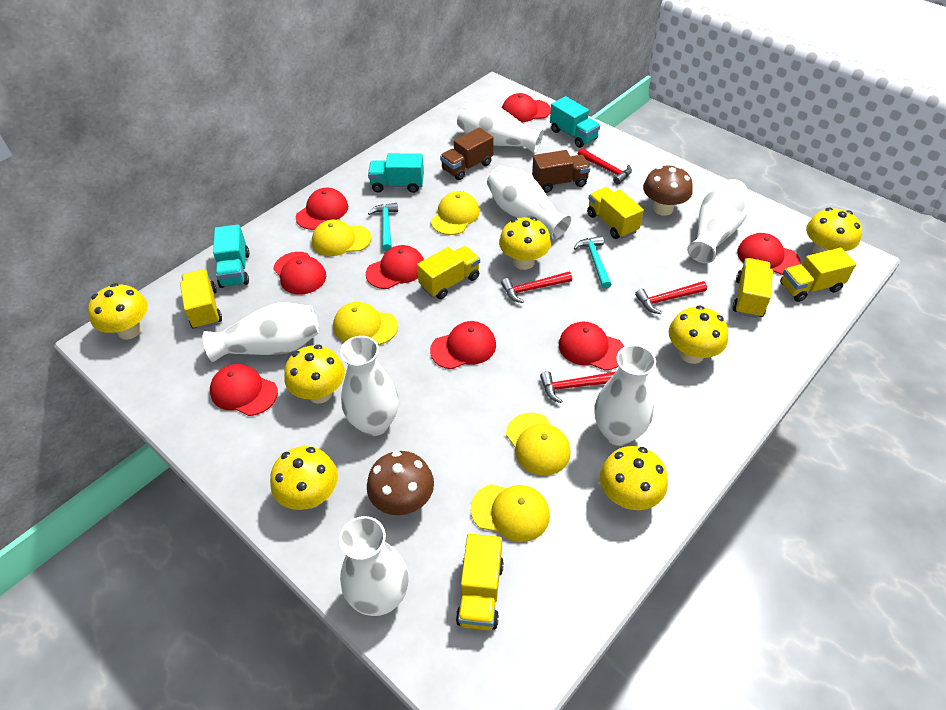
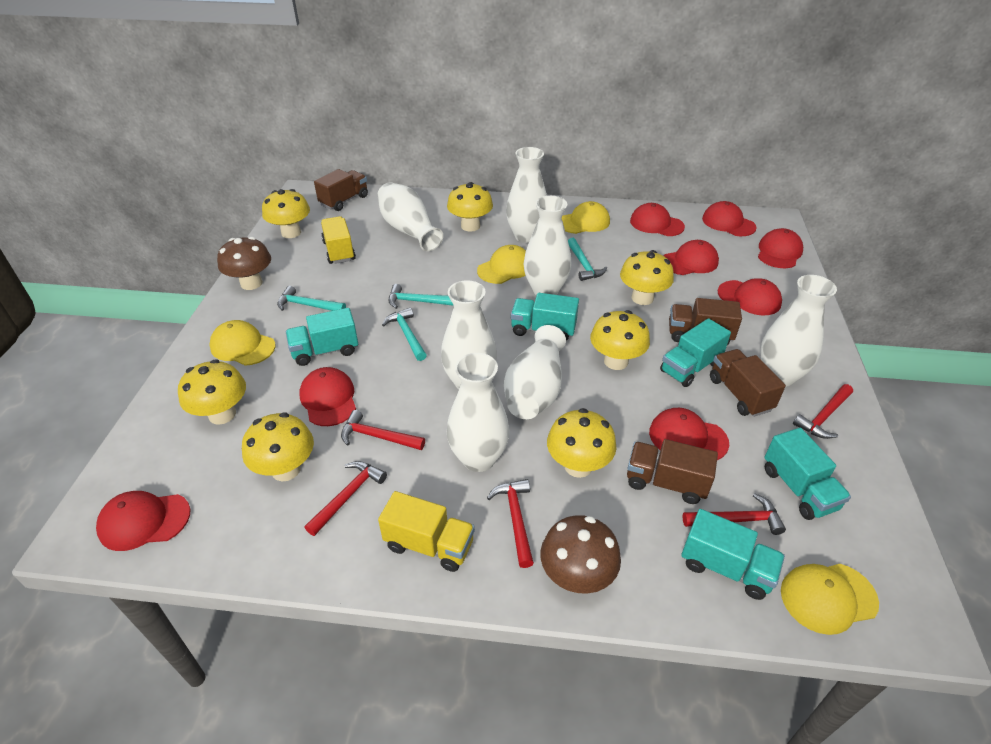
brown truck: 2 -> 4
red hammer: 4 -> 5
turquoise hammer: 2 -> 4
turquoise truck: 3 -> 5
yellow cap: 5 -> 4
yellow truck: 6 -> 2

